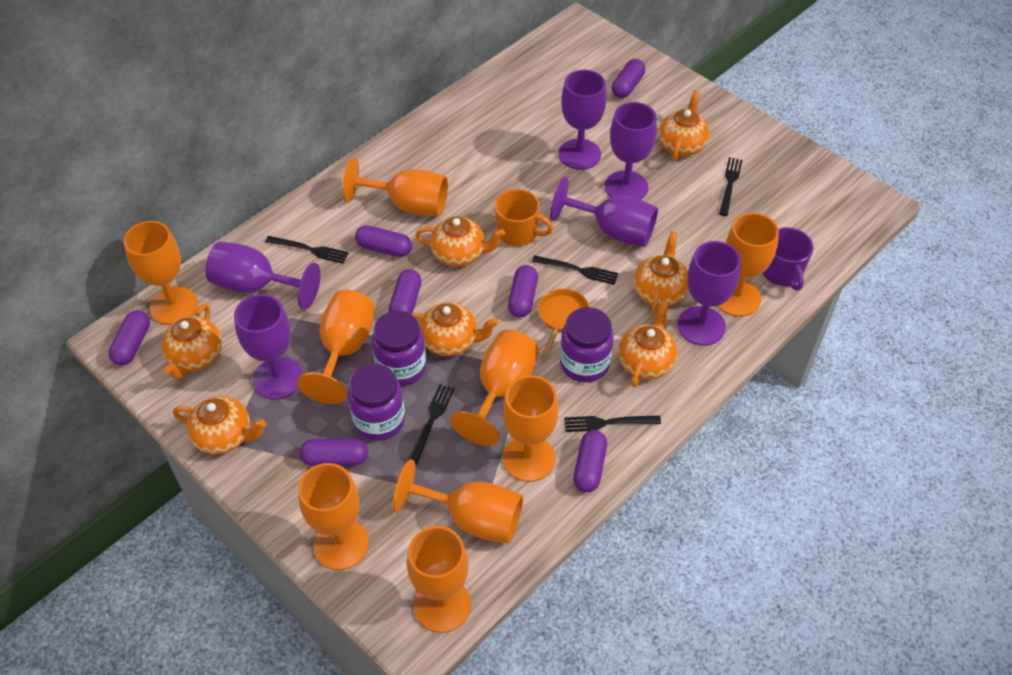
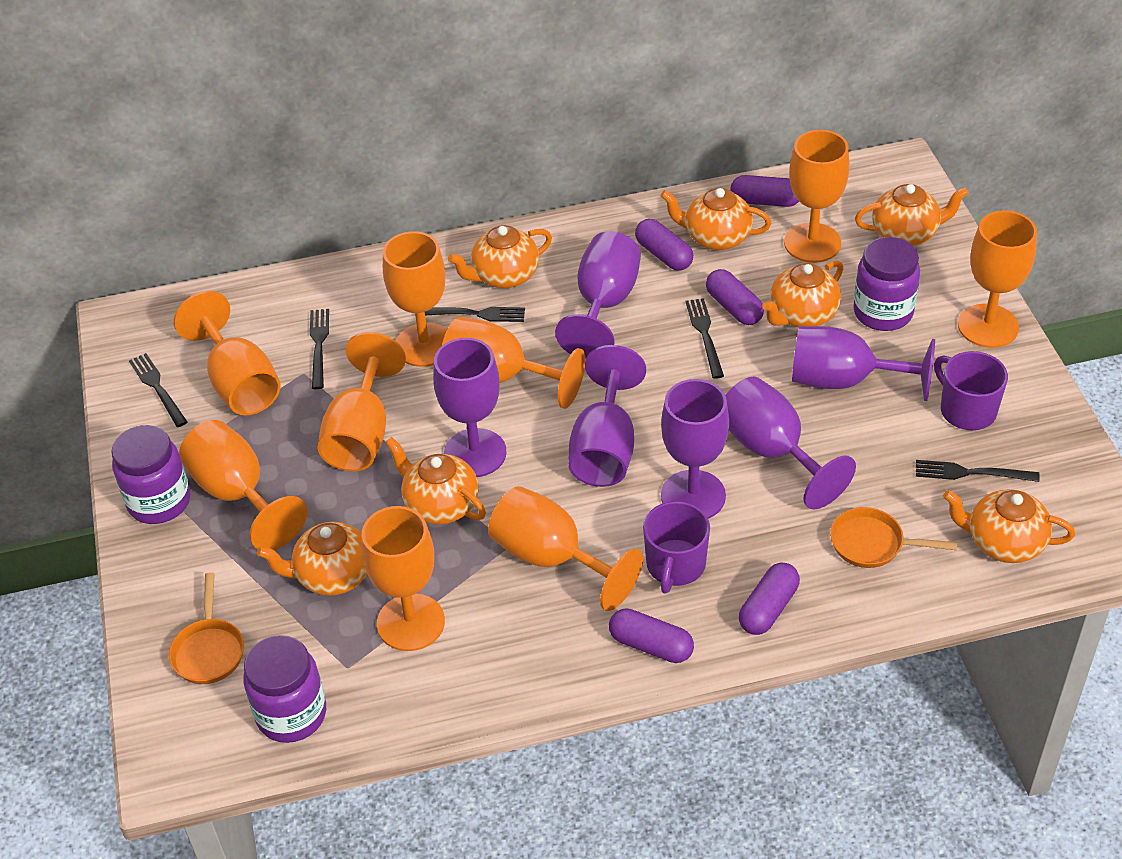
orange mug: 1 -> 0
orange pan: 1 -> 2
purple capsule: 7 -> 5
purple mug: 1 -> 2

